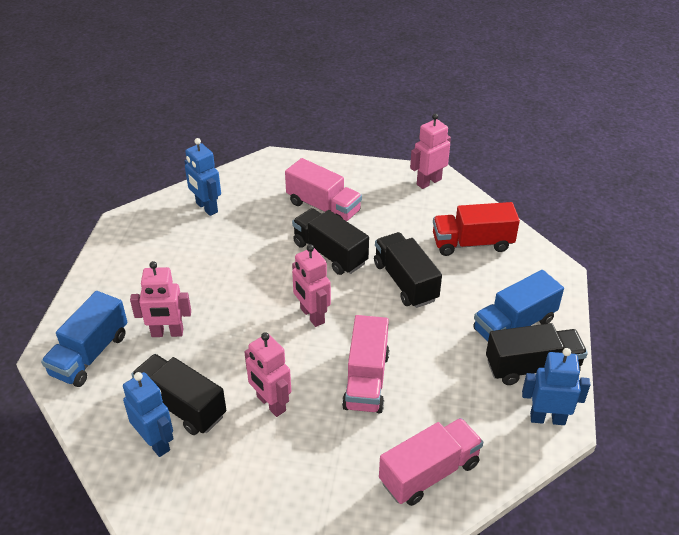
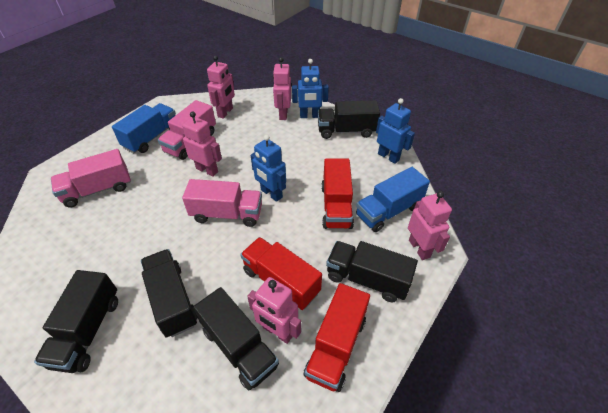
black truck: 4 -> 5
pink robot: 4 -> 5
red truck: 1 -> 3

